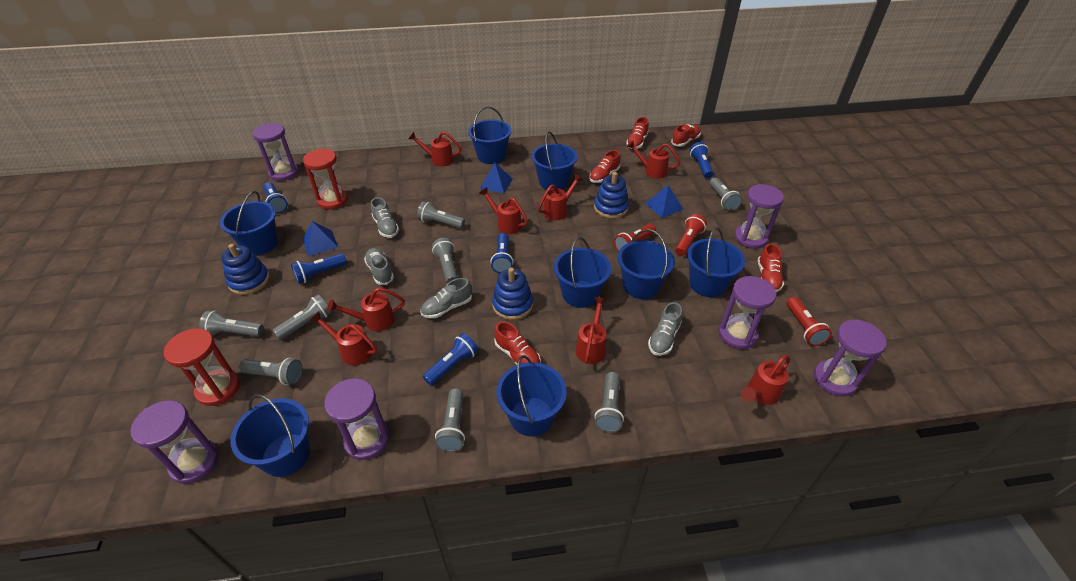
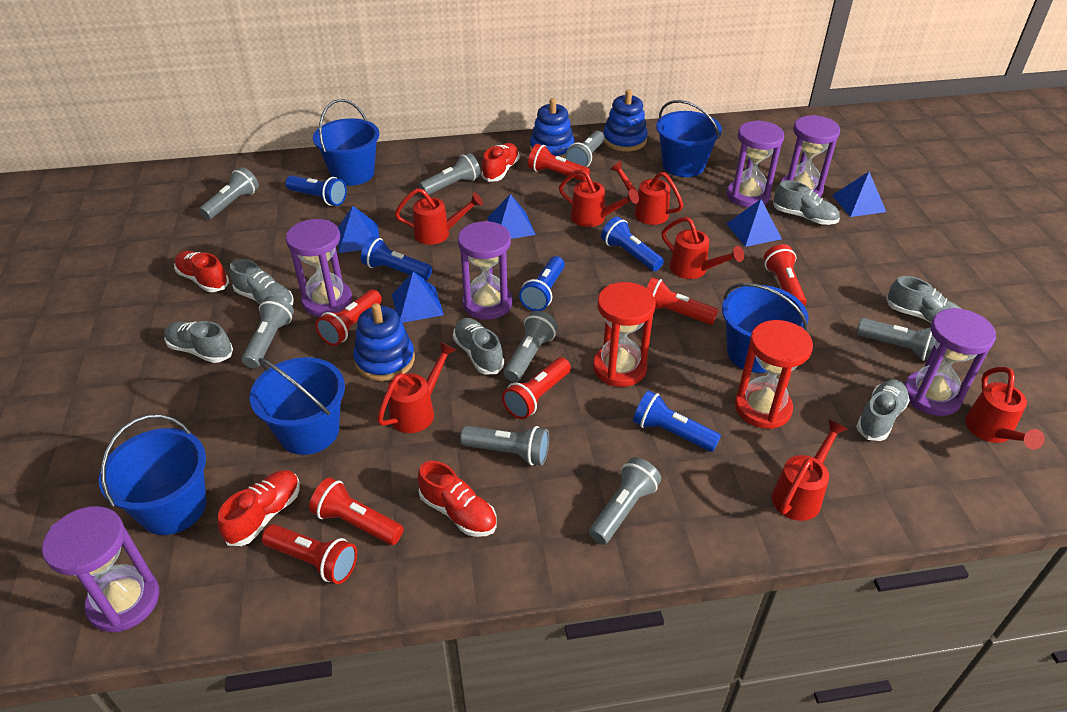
blue bucket: 8 -> 5
blue pyramid: 3 -> 5
grey shoe: 4 -> 6
red flashlight: 3 -> 7
red shoe: 5 -> 4
red watering can: 8 -> 7

